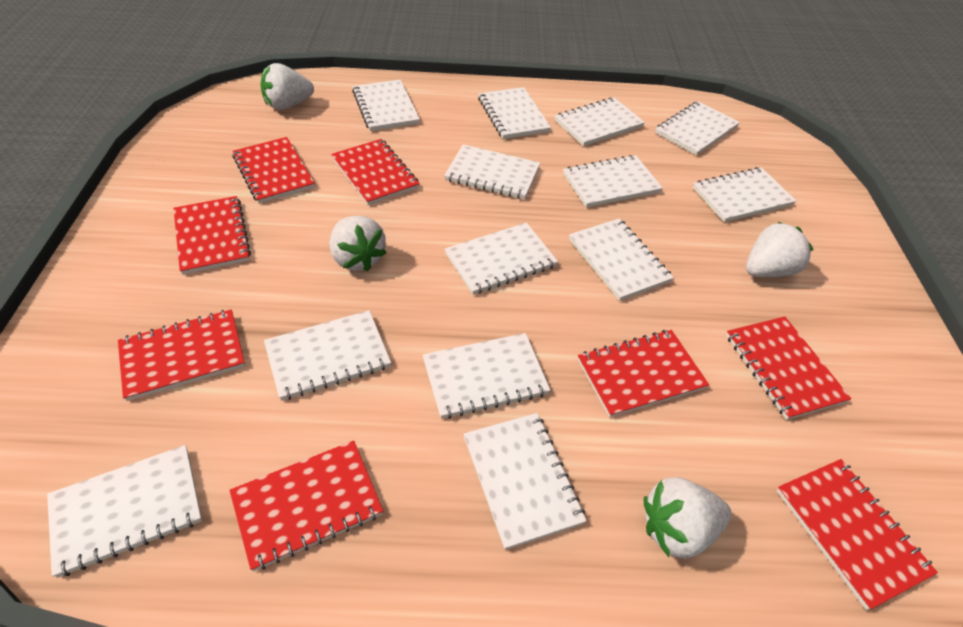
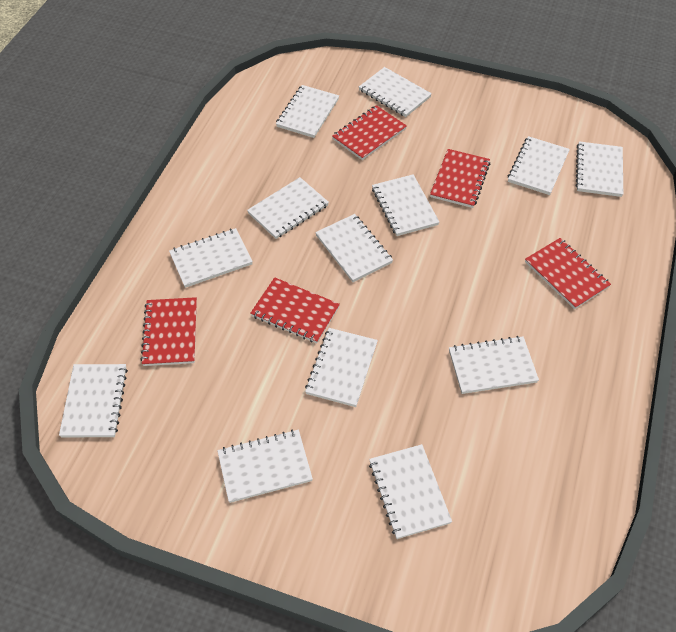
red notebook: 8 -> 5
white strawberry: 4 -> 0

